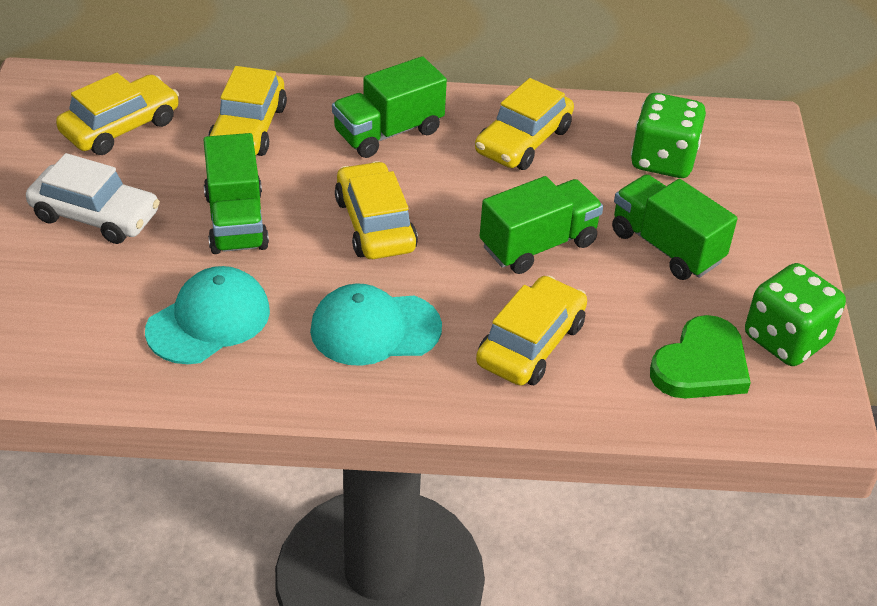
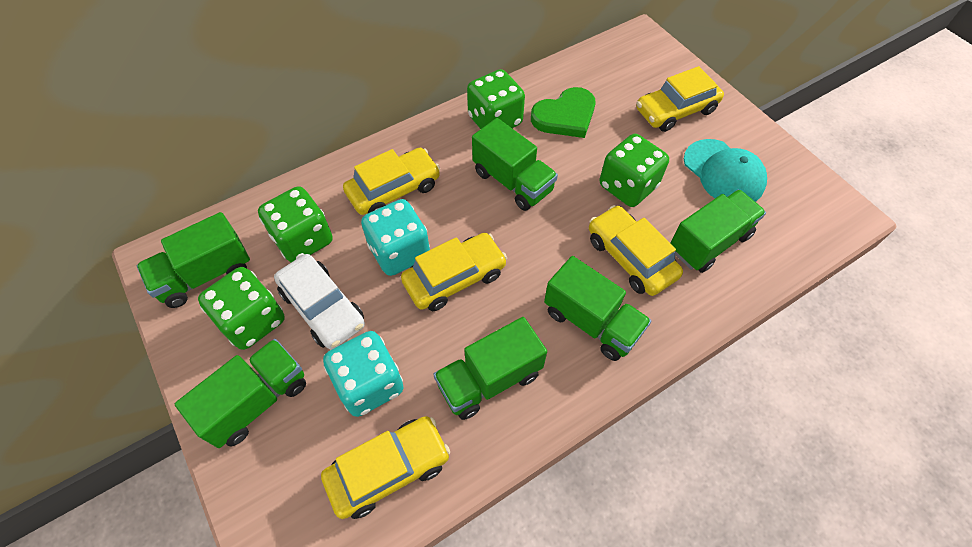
green dice: 2 -> 4
green truck: 4 -> 6
turquoise cap: 2 -> 1
turquoise dice: 0 -> 2

